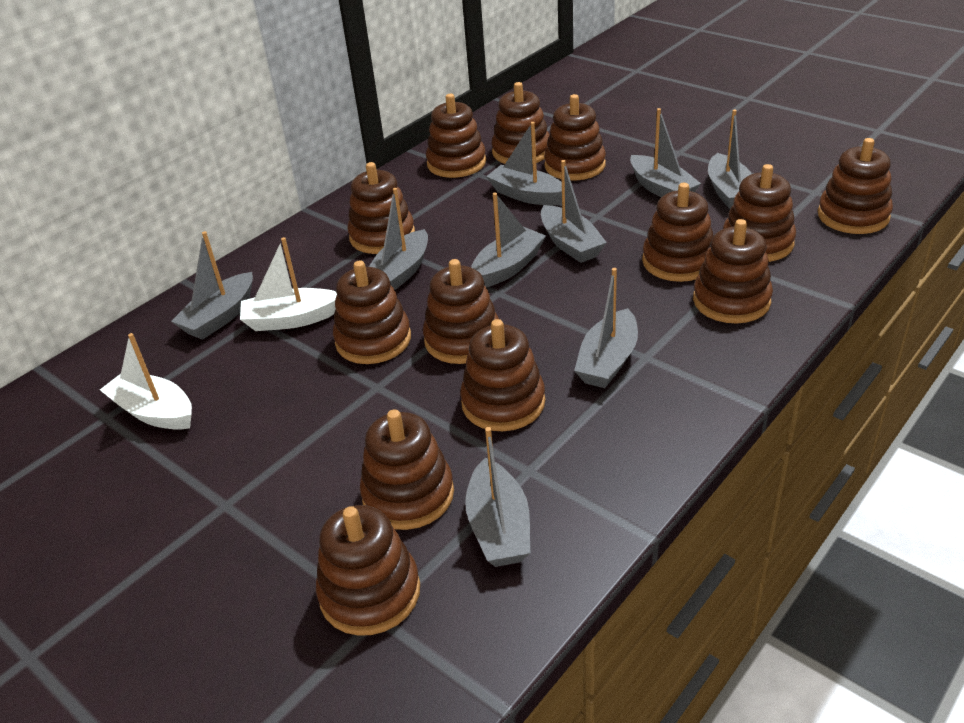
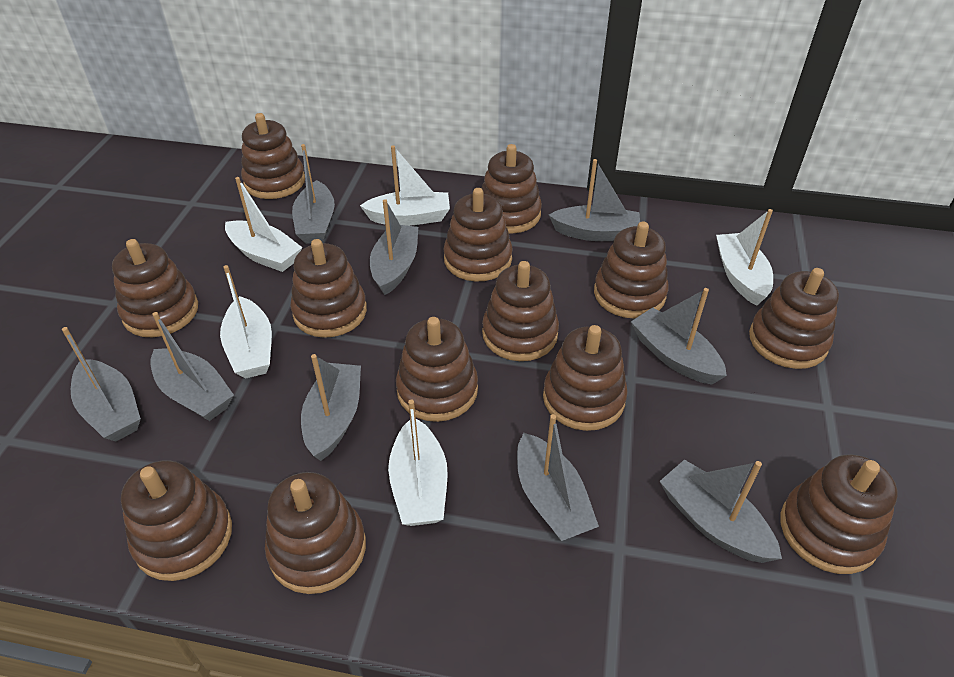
white boat: 2 -> 5

